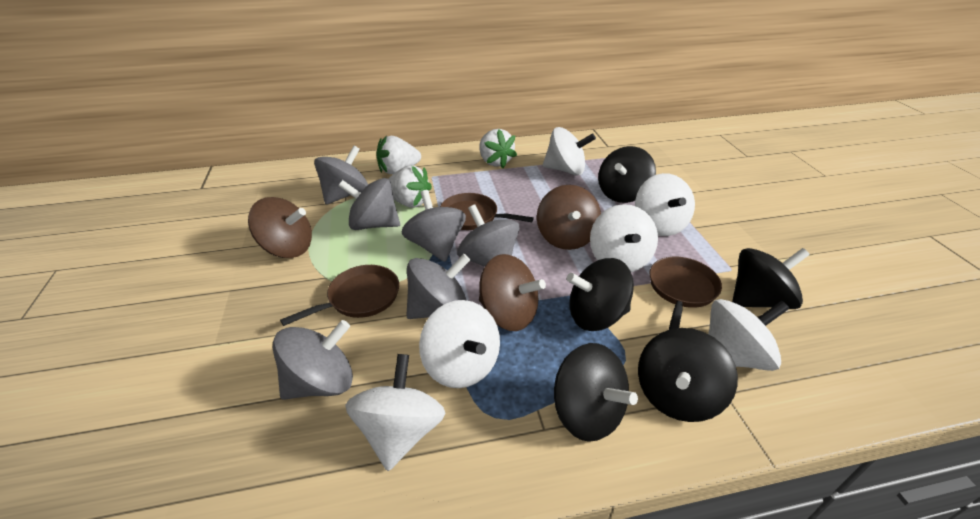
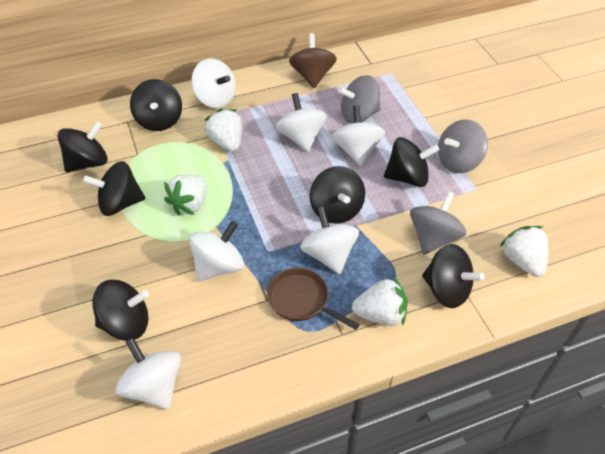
black spinning top: 5 -> 7
brown pan: 3 -> 1
brown spinning top: 3 -> 1
grey spinning top: 6 -> 3
white strawberry: 3 -> 4

